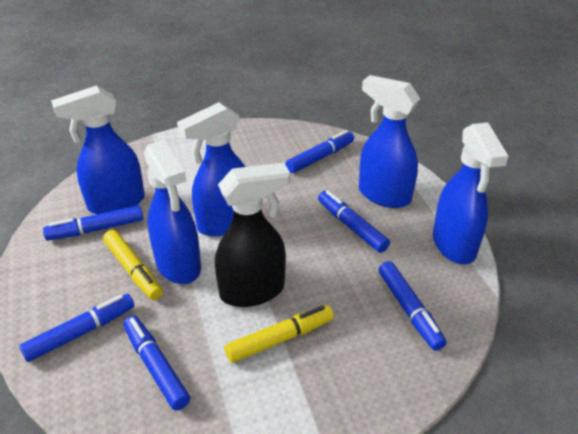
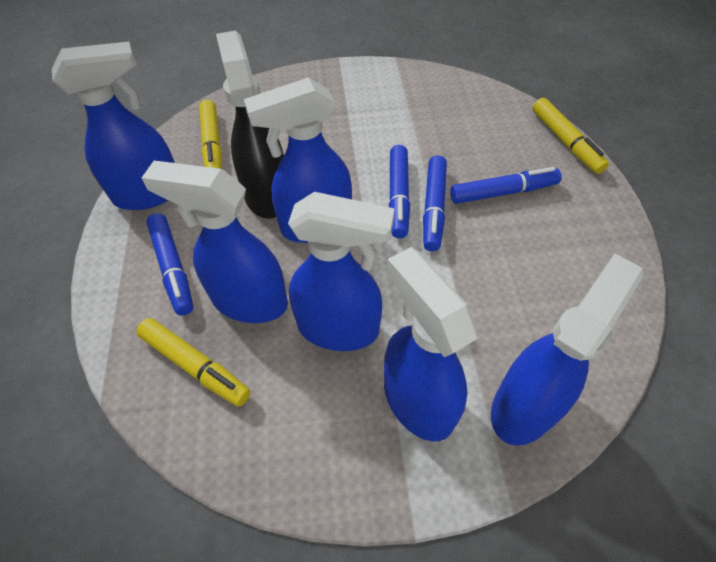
blue marker: 6 -> 4
blue spray bottle: 5 -> 6
yellow marker: 2 -> 3

